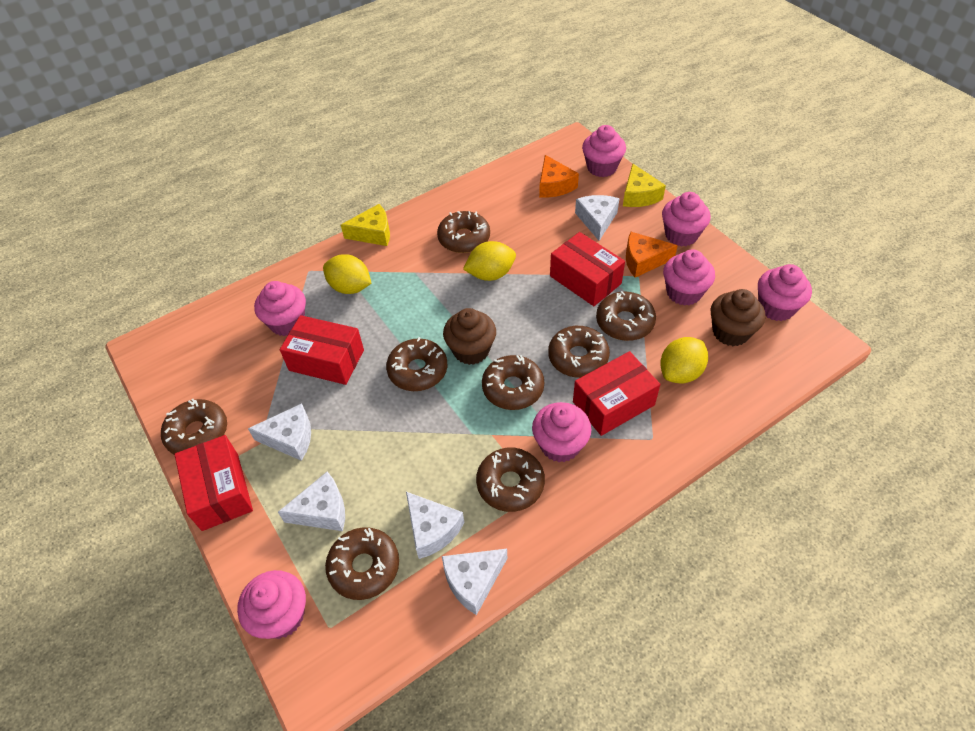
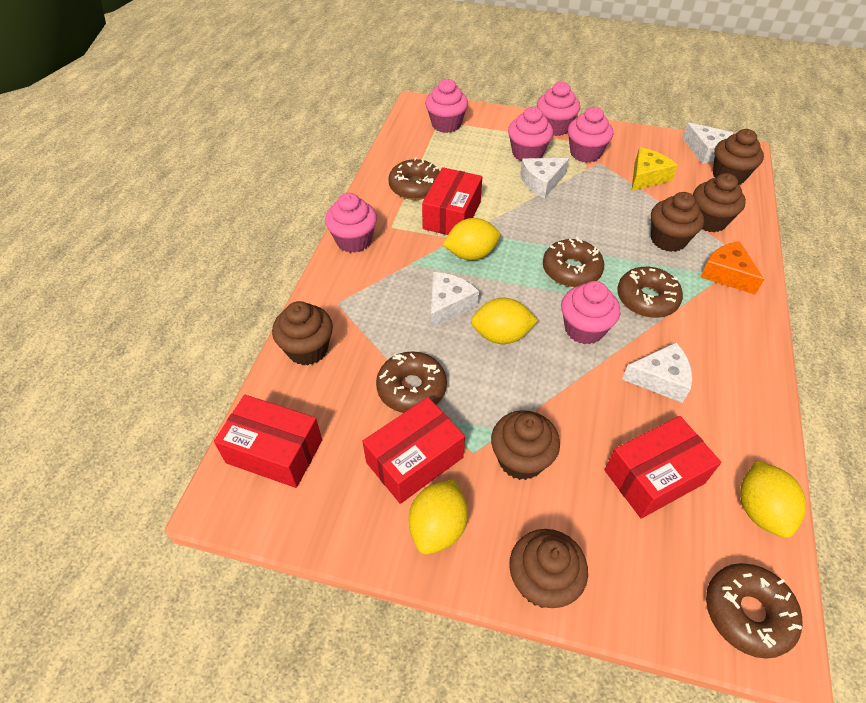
brown cupcake: 2 -> 6
brown donut: 8 -> 5
orange cheese: 2 -> 1
pink cupcake: 7 -> 6
white cheese: 5 -> 4
yellow cheese: 2 -> 1
yellow lemon: 3 -> 4

